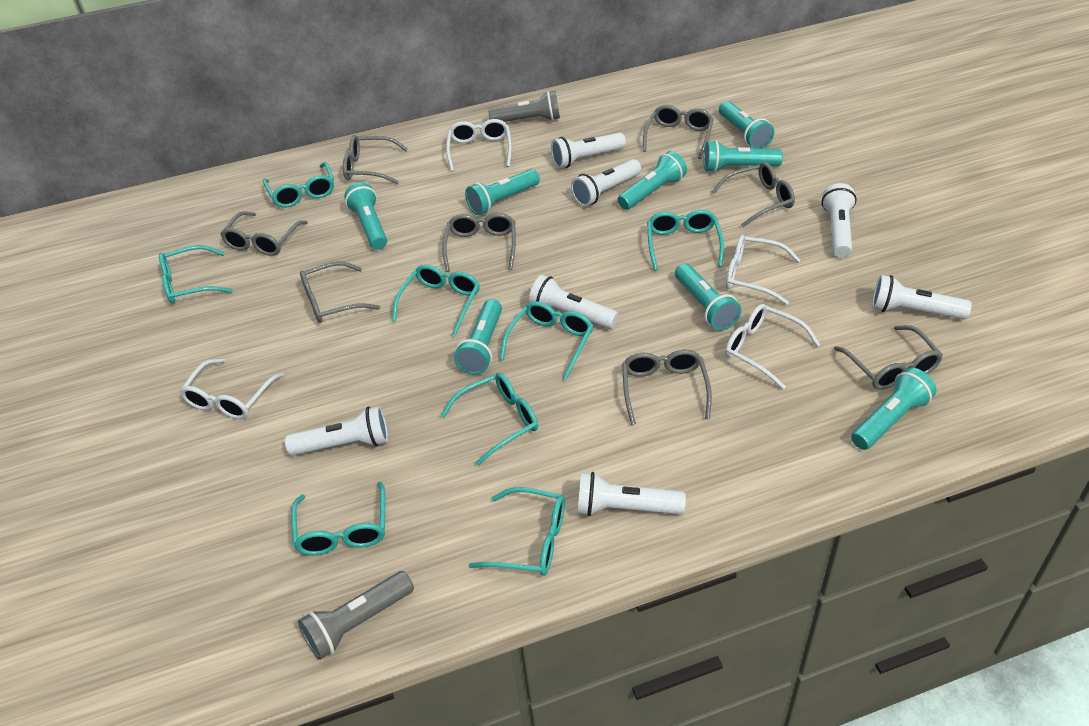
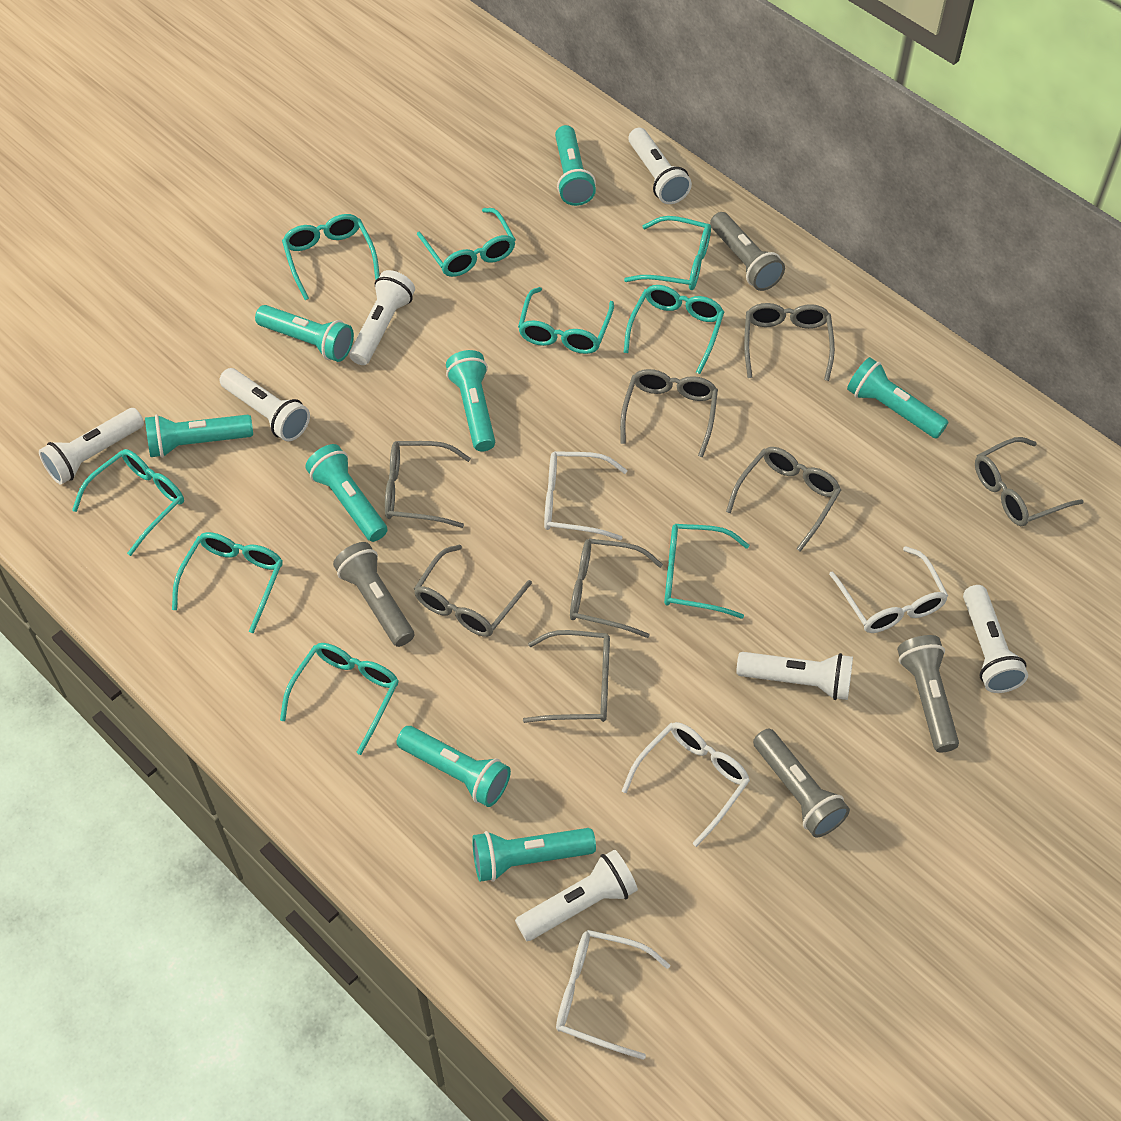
grey flashlight: 2 -> 4
turquoise glasses: 8 -> 9

